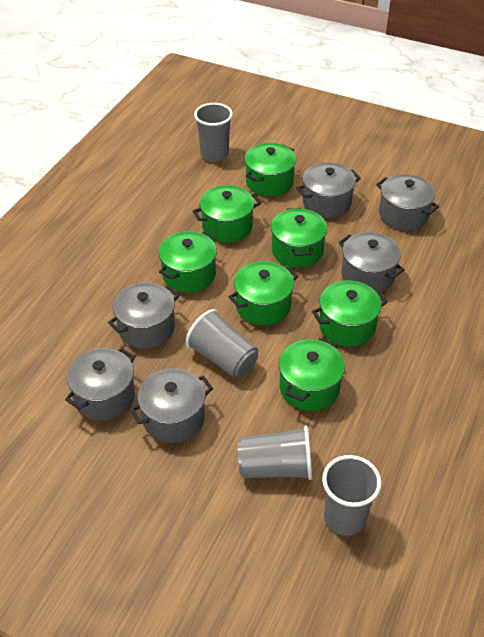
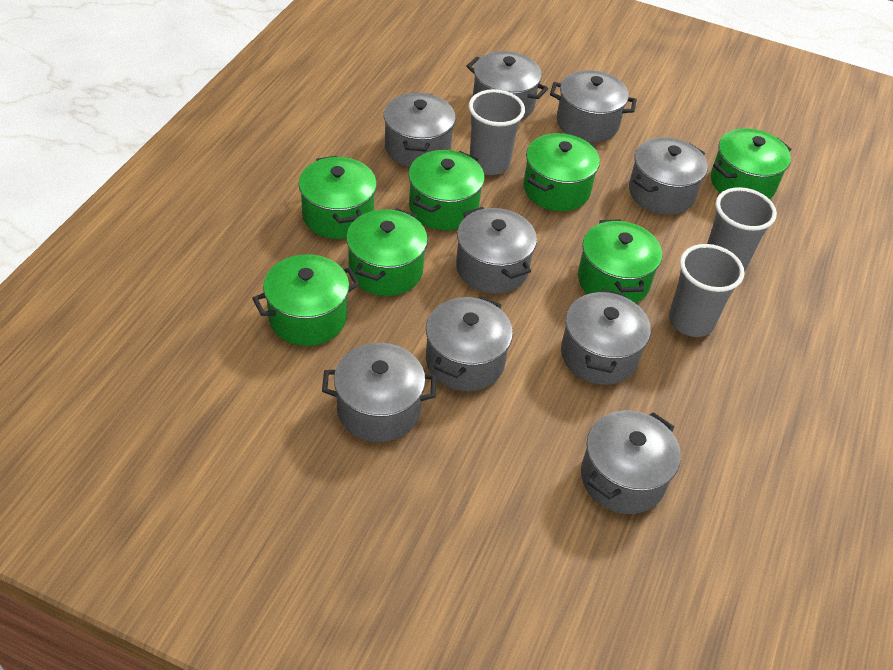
grey cup: 4 -> 3
grey pot: 6 -> 9

